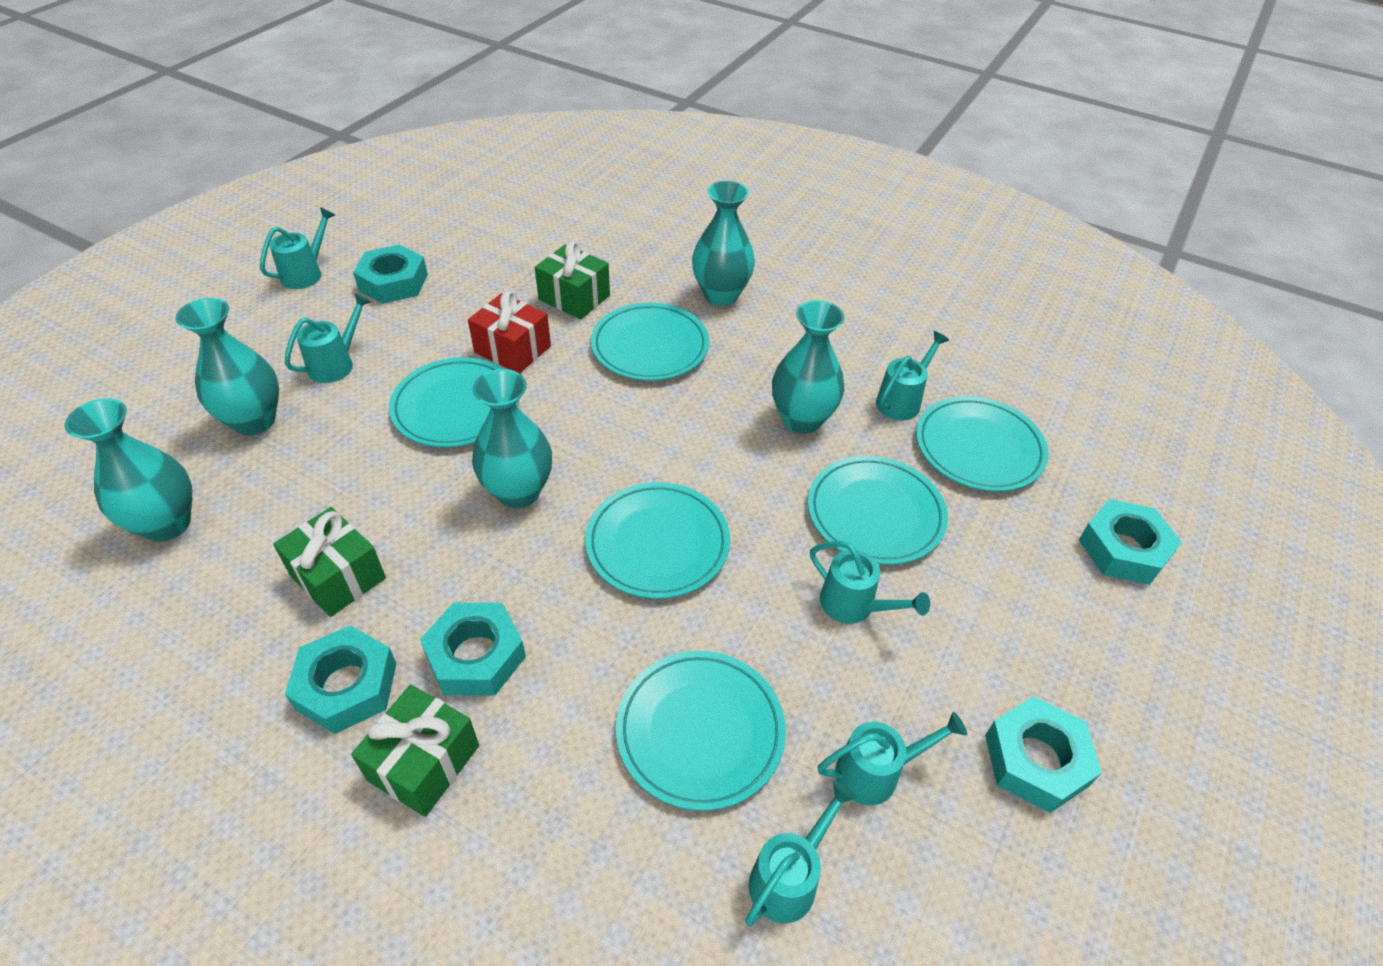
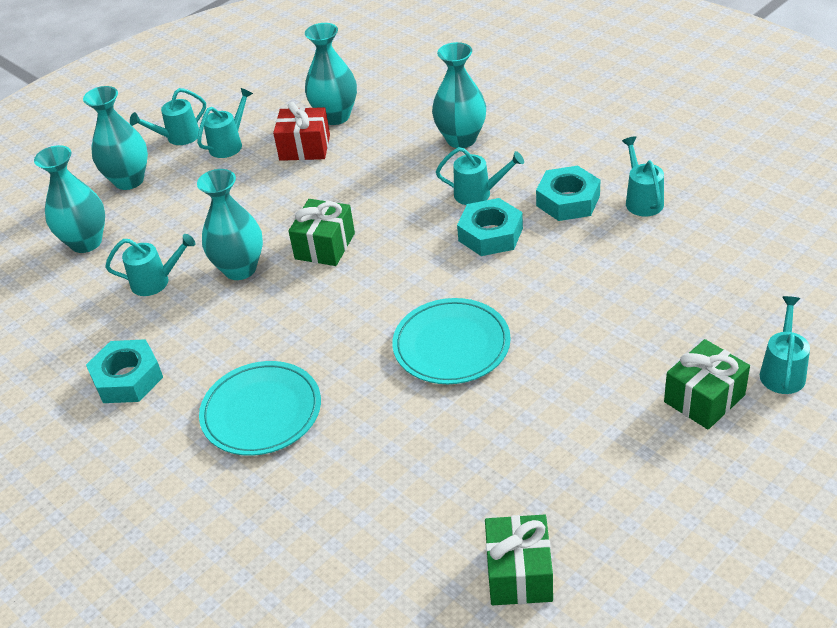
turquoise nut: 5 -> 3
turquoise plate: 6 -> 2

